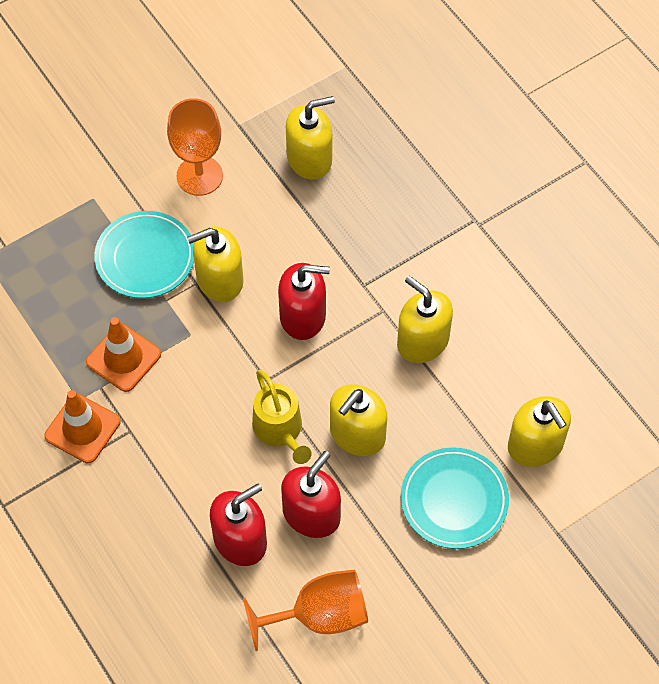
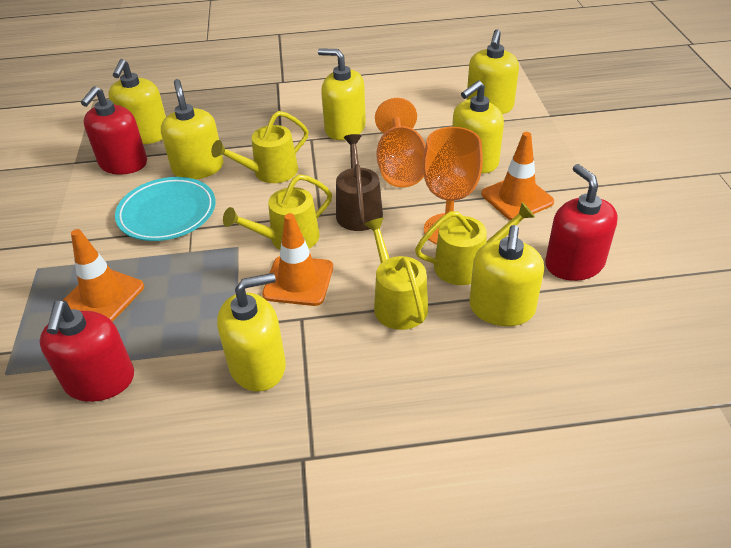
brown watering can: 0 -> 1
orange traffic cone: 2 -> 3
turquoise plate: 2 -> 1
yellow soap dispenser: 5 -> 7
yellow watering can: 1 -> 4

